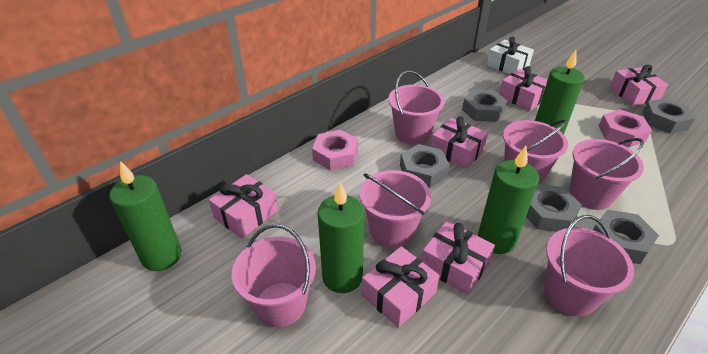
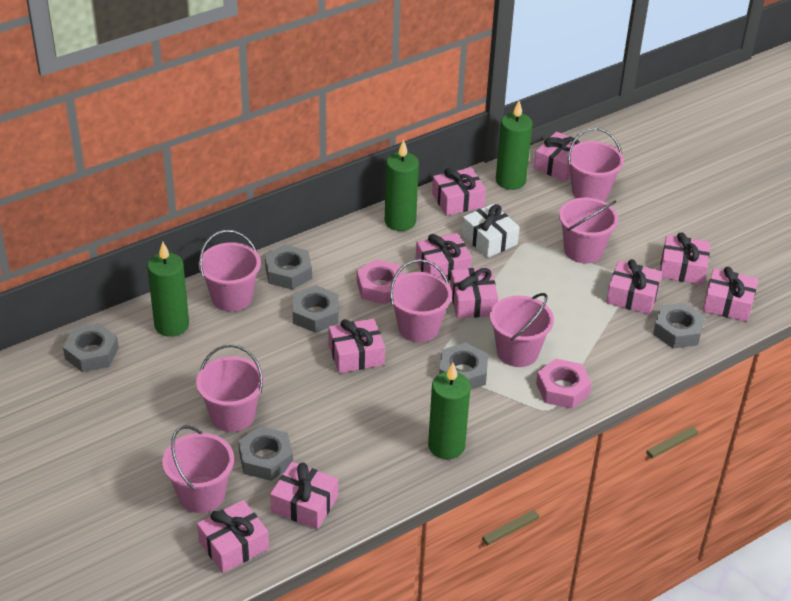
grey nut: 5 -> 6
pink bucket: 6 -> 7
pink gift: 6 -> 10

